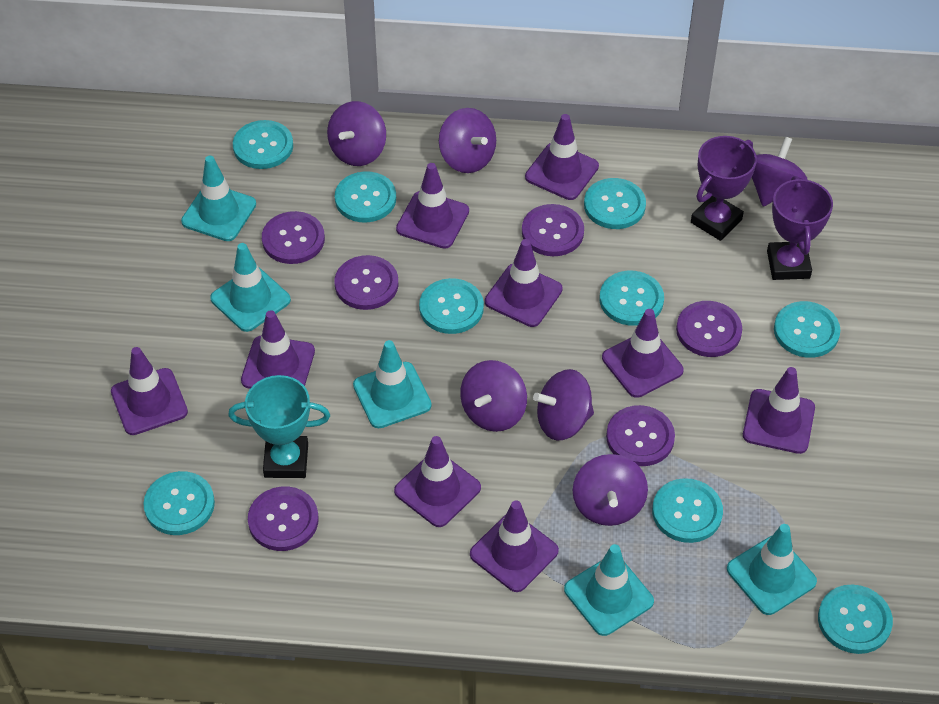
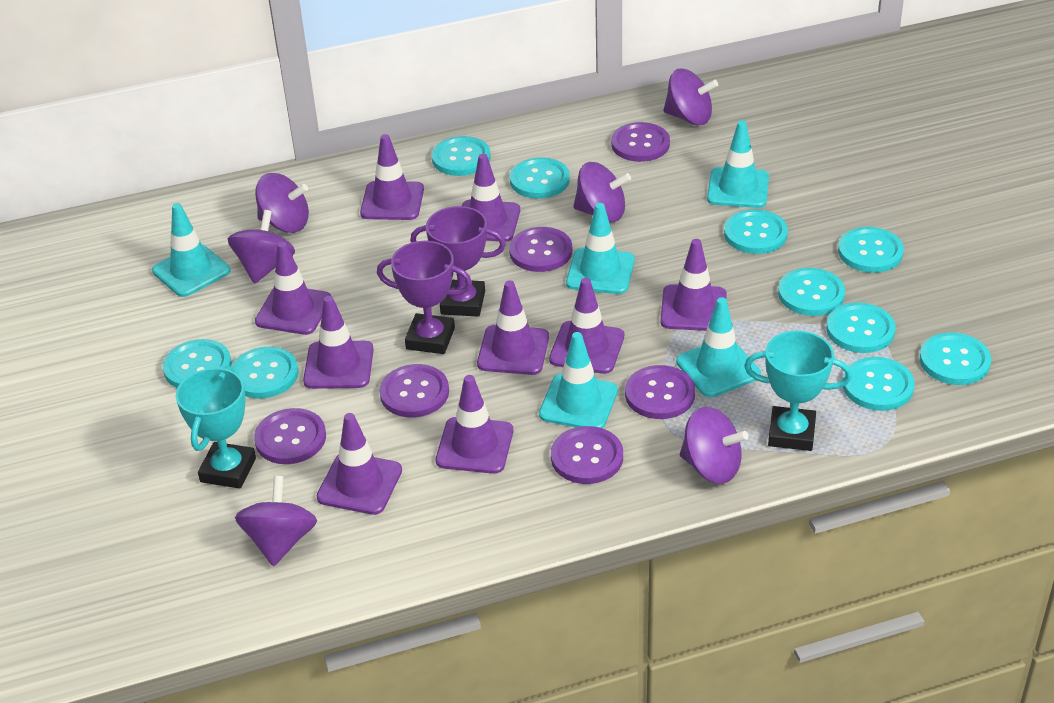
turquoise button: 9 -> 10
turquoise trophy: 1 -> 2

